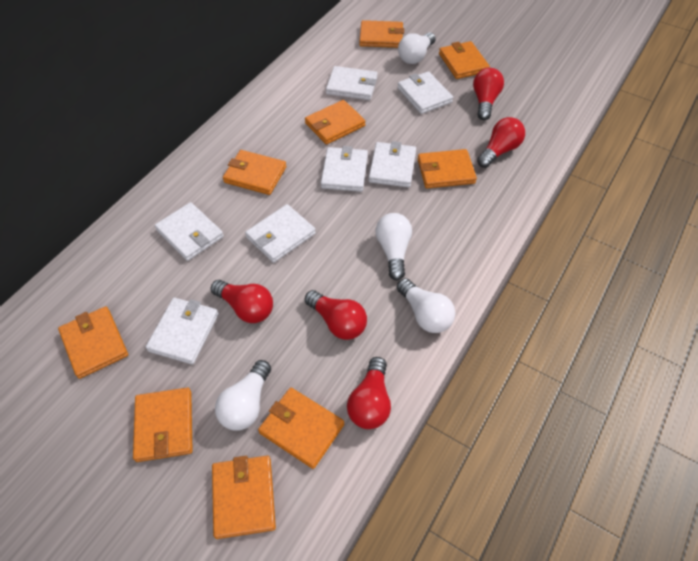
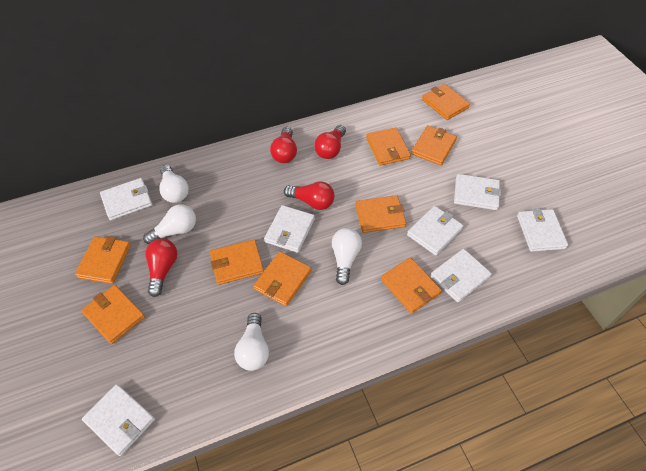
red light bulb: 5 -> 4

